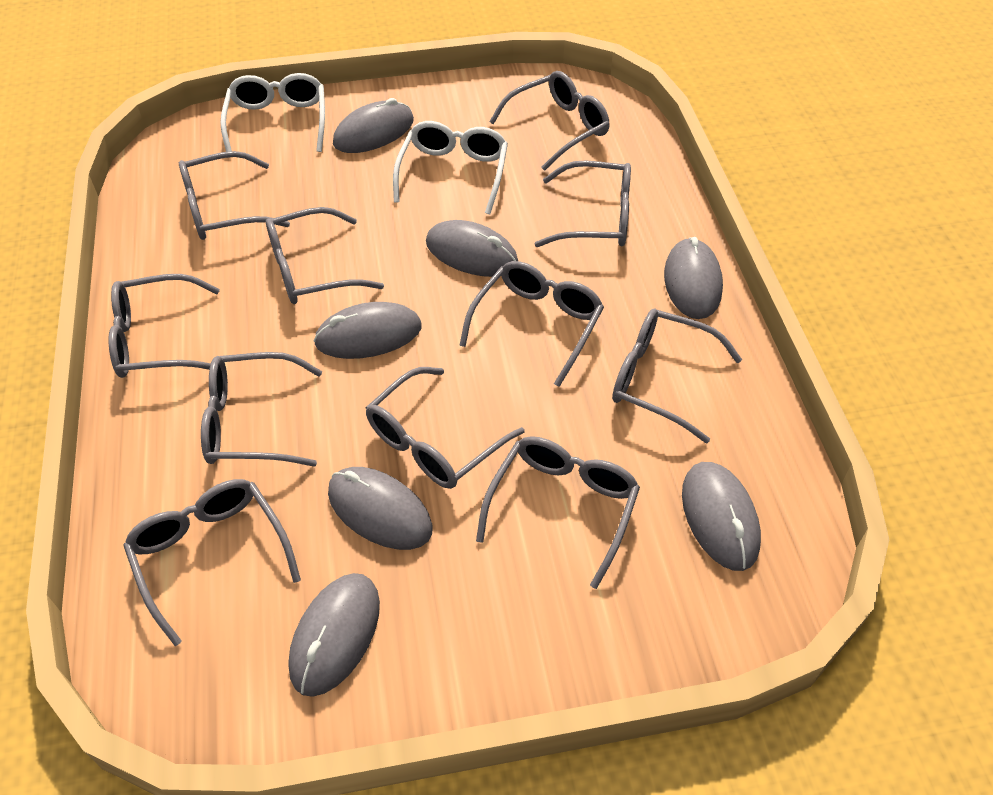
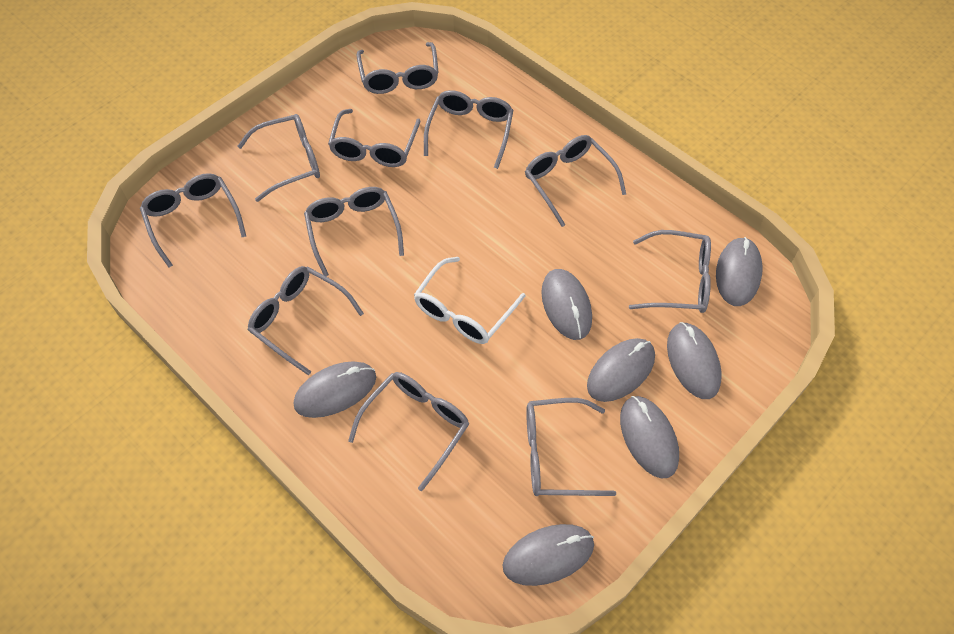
white glasses: 2 -> 1

